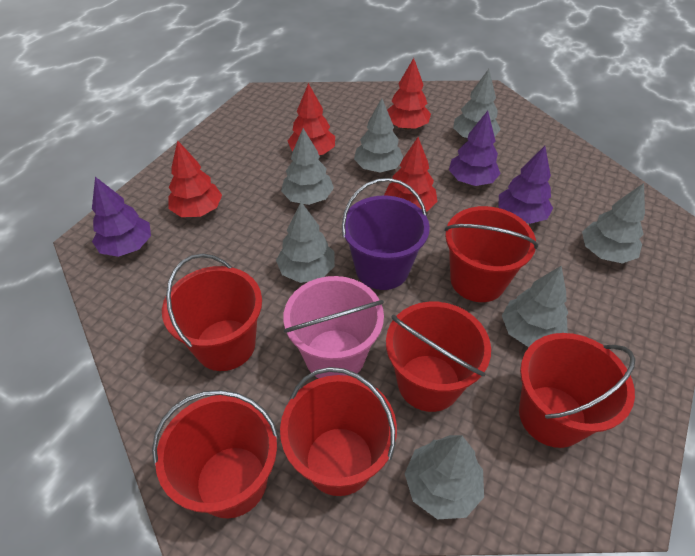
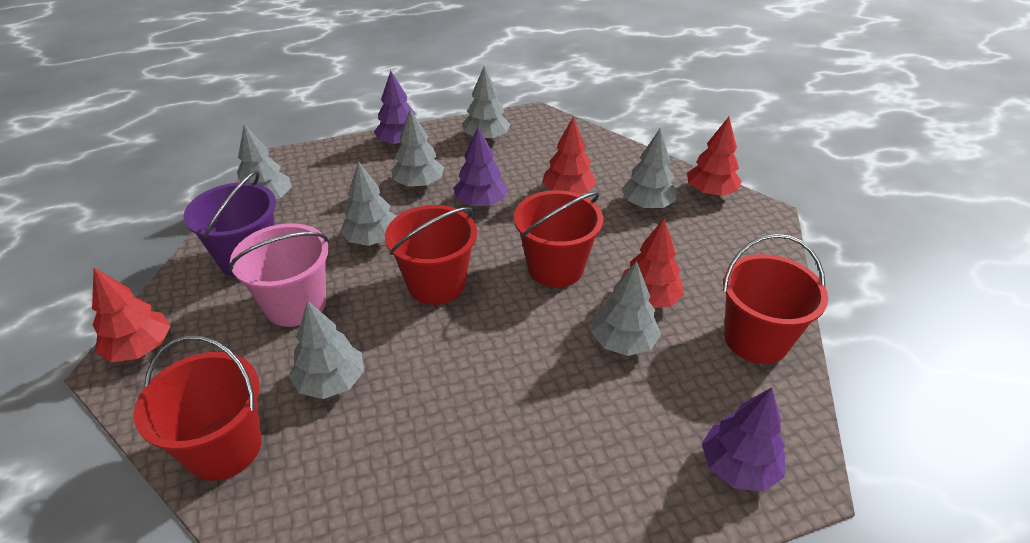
red bucket: 6 -> 4

